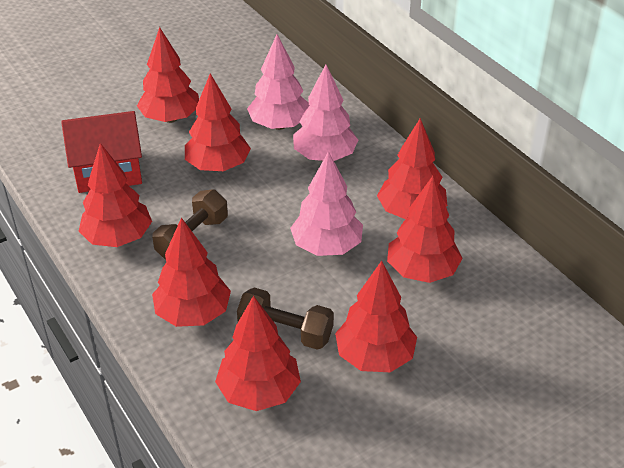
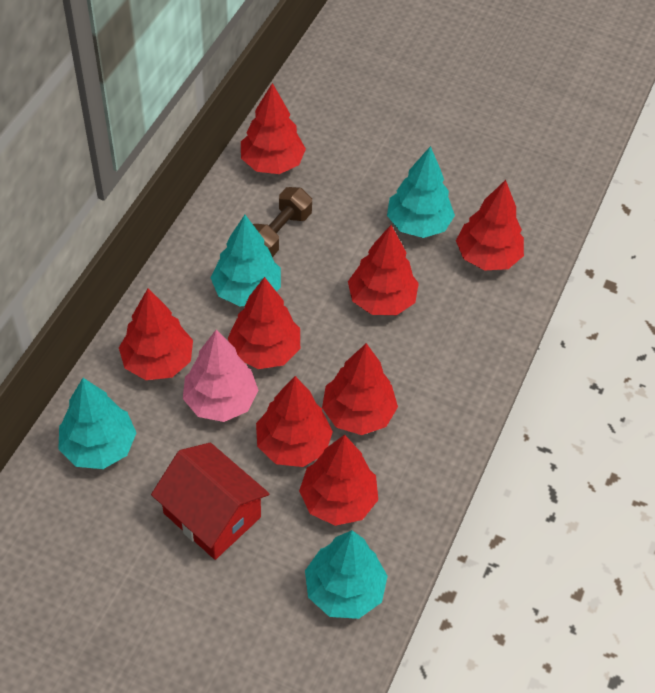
brown dumbbell: 2 -> 1
pink tree: 3 -> 1
turquoise tree: 0 -> 4

